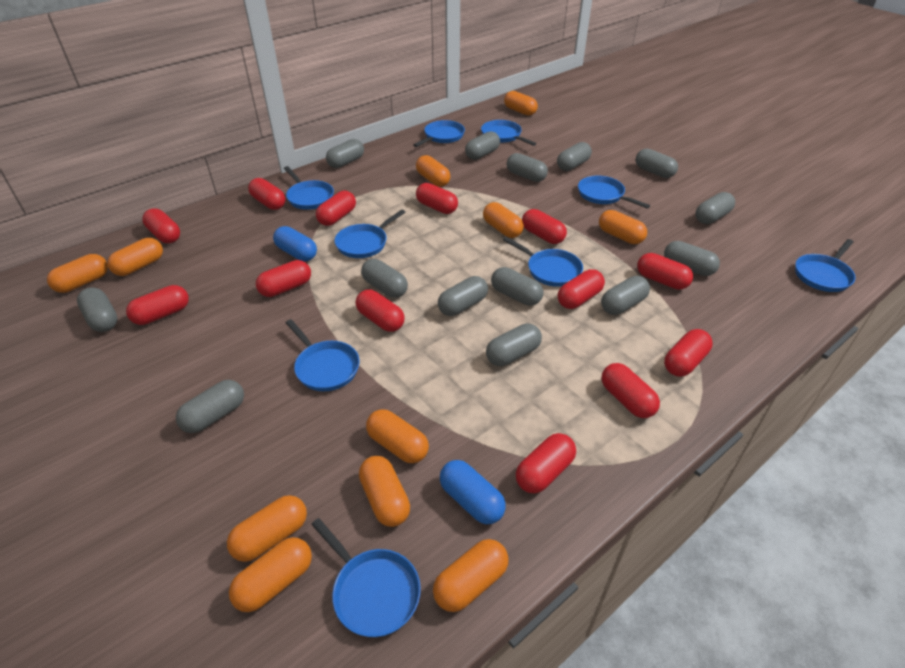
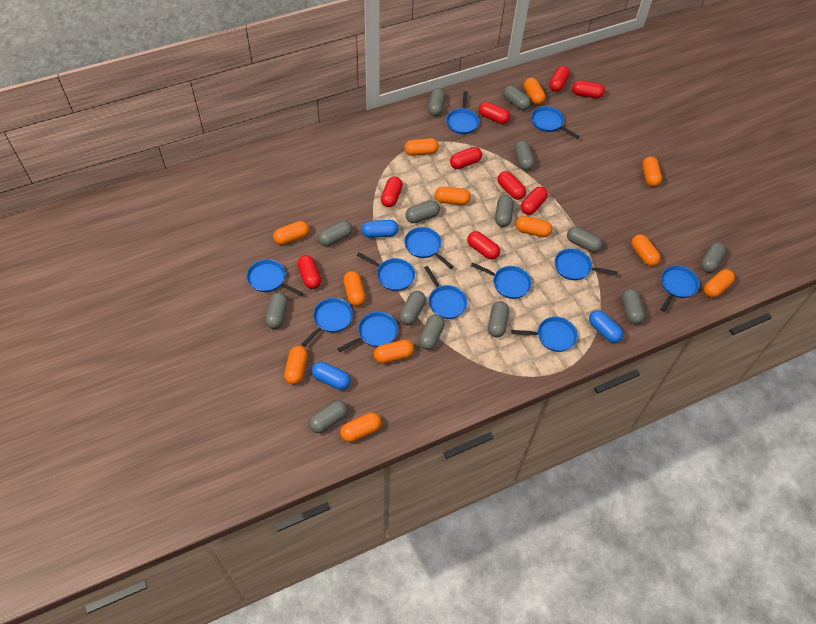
blue capsule: 2 -> 3
blue pan: 9 -> 12
orange capsule: 11 -> 12
red capsule: 13 -> 9

